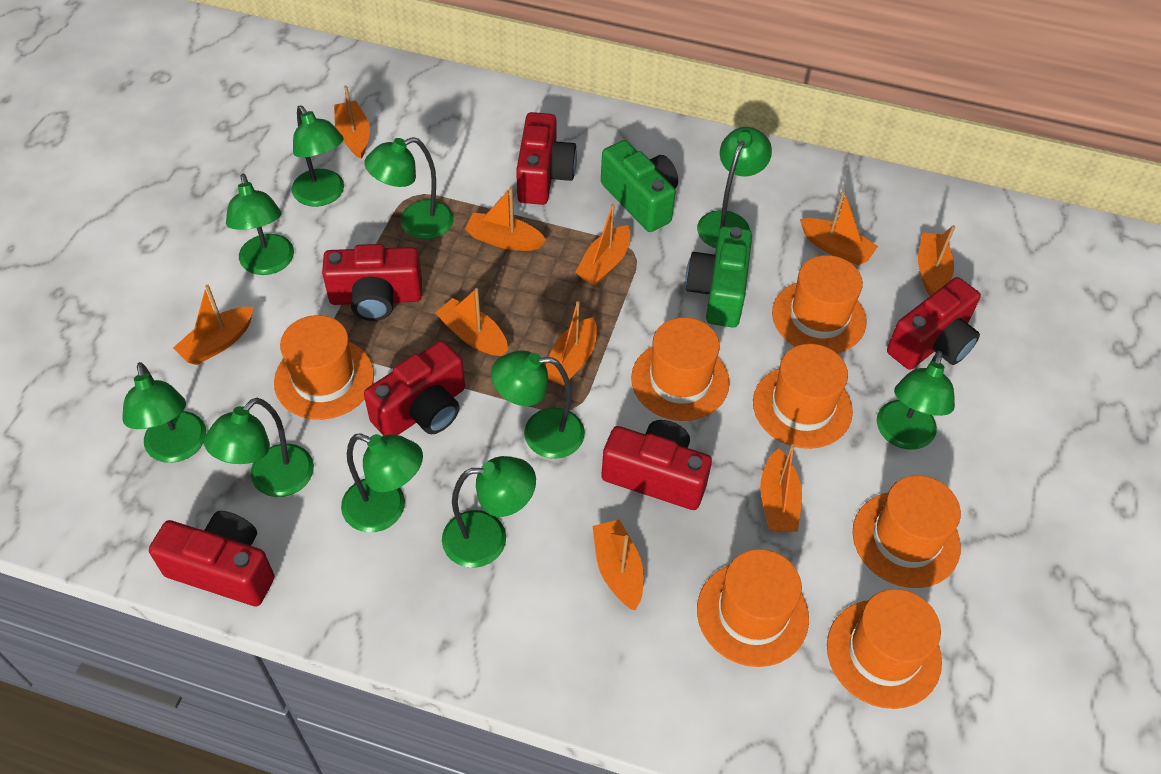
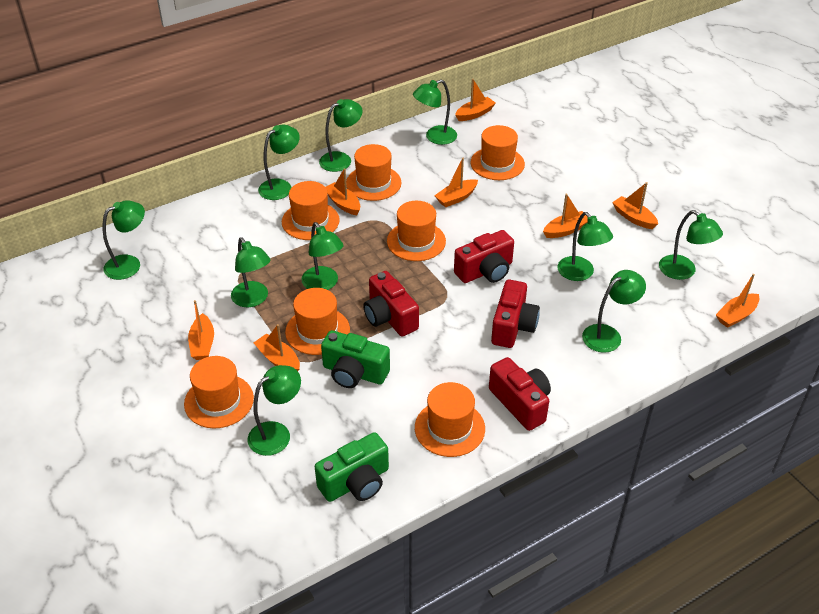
orange boat: 10 -> 8
red camera: 6 -> 4

